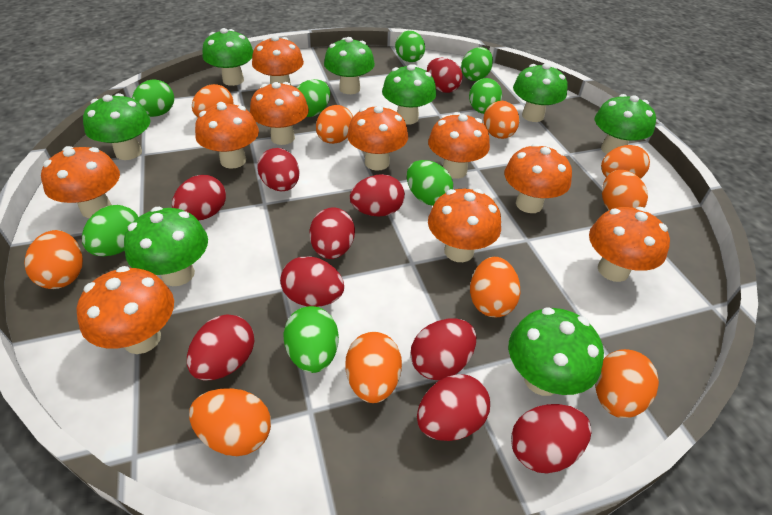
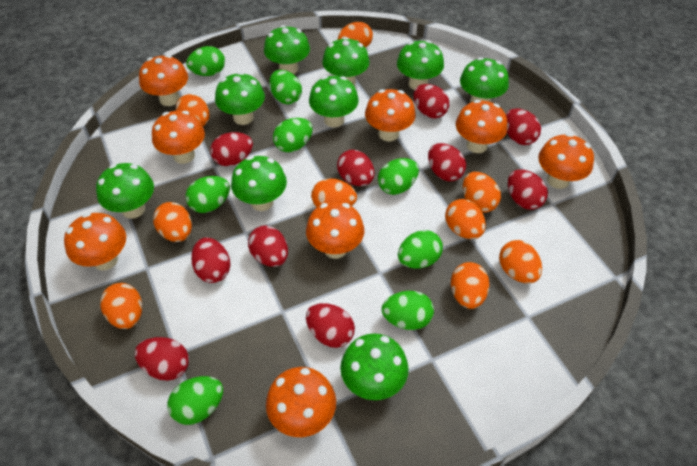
green mushroom: 8 -> 9
orange egg: 10 -> 9
orange mushroom: 10 -> 8

